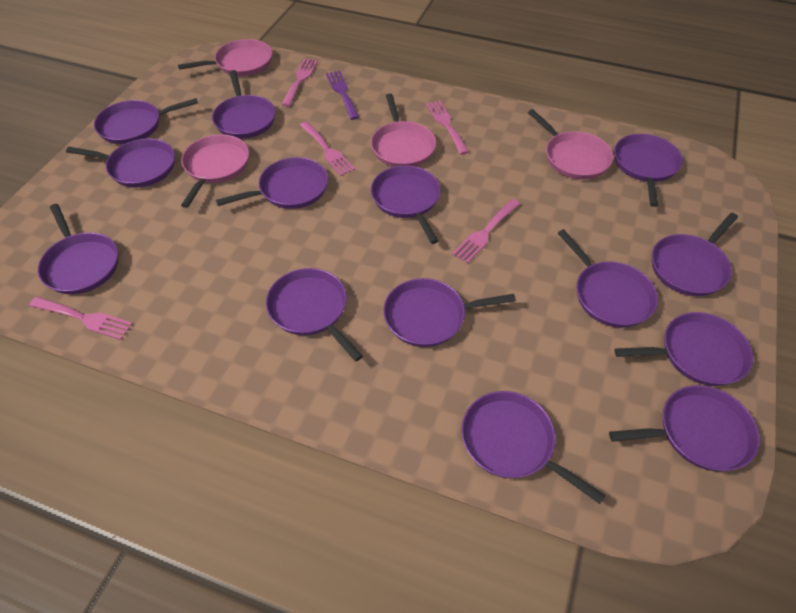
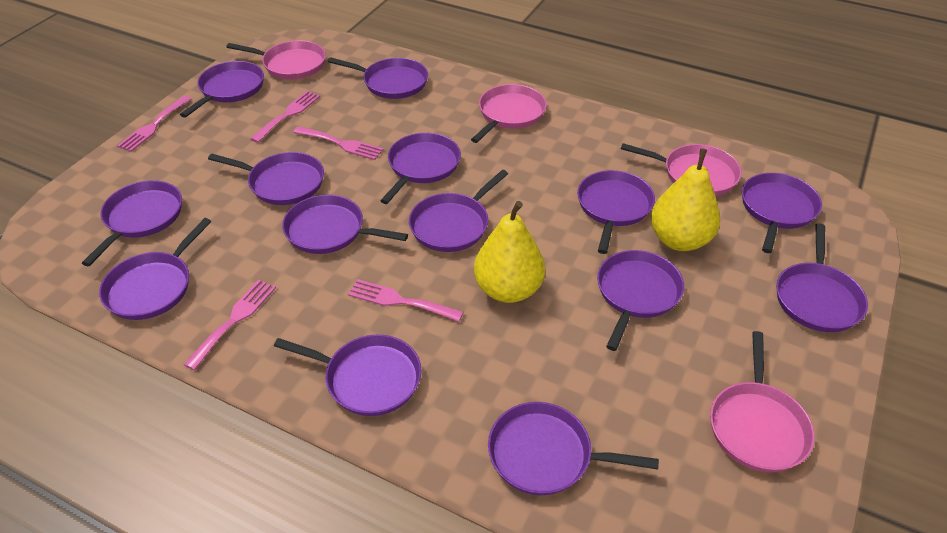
purple fork: 1 -> 0
yellow pear: 0 -> 2

